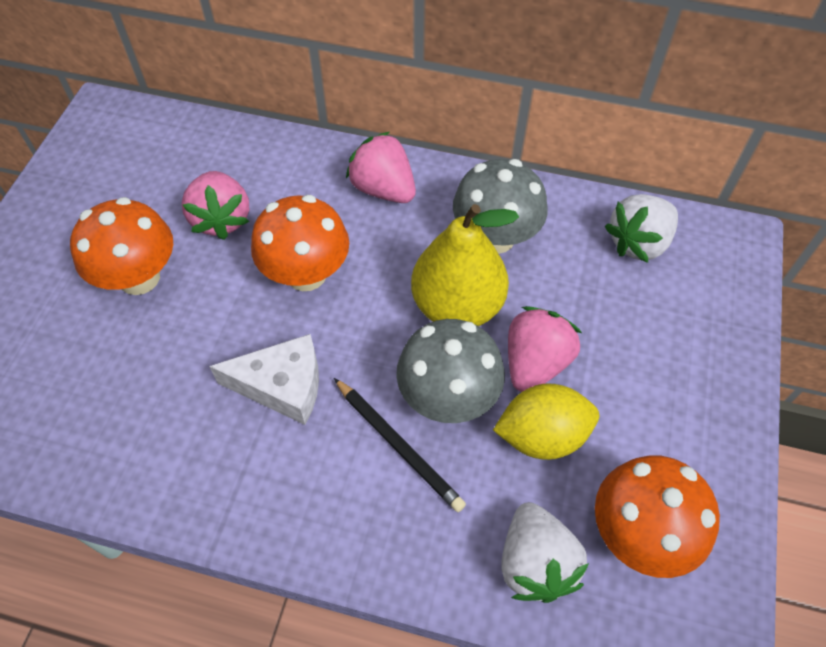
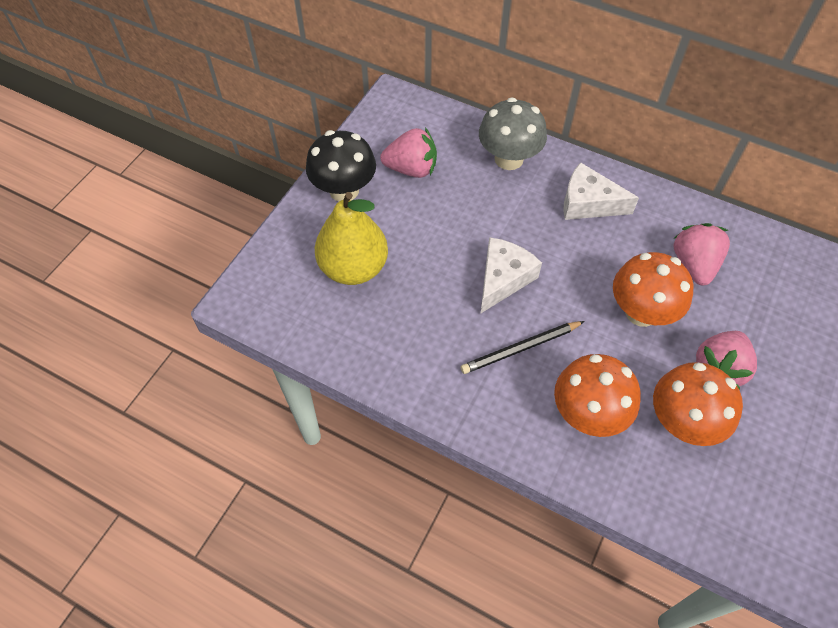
black mushroom: 0 -> 1
grey mushroom: 2 -> 1
white cheese: 1 -> 2
white strawberry: 2 -> 0
yellow lemon: 1 -> 0

